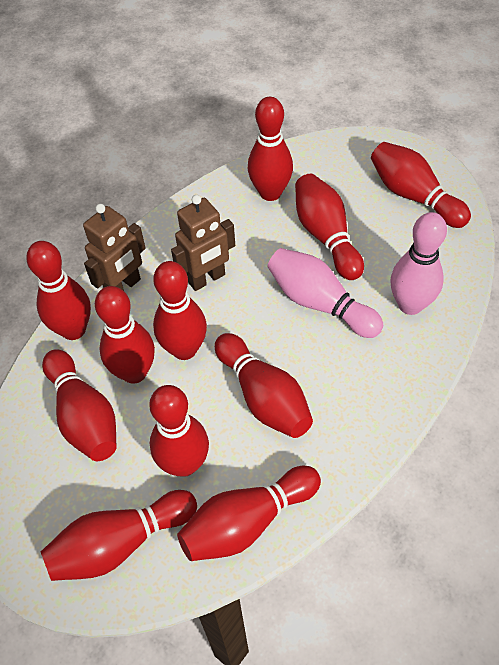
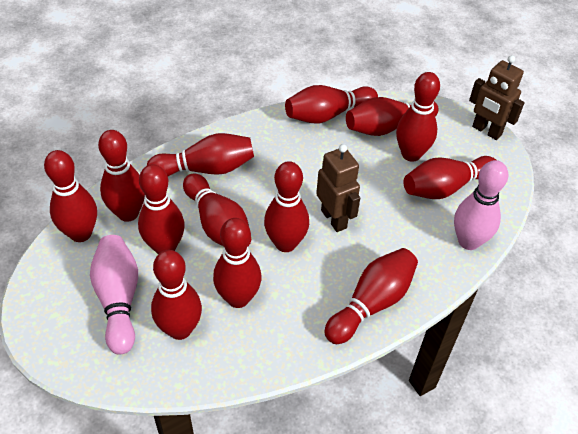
red bowling pin: 11 -> 13

